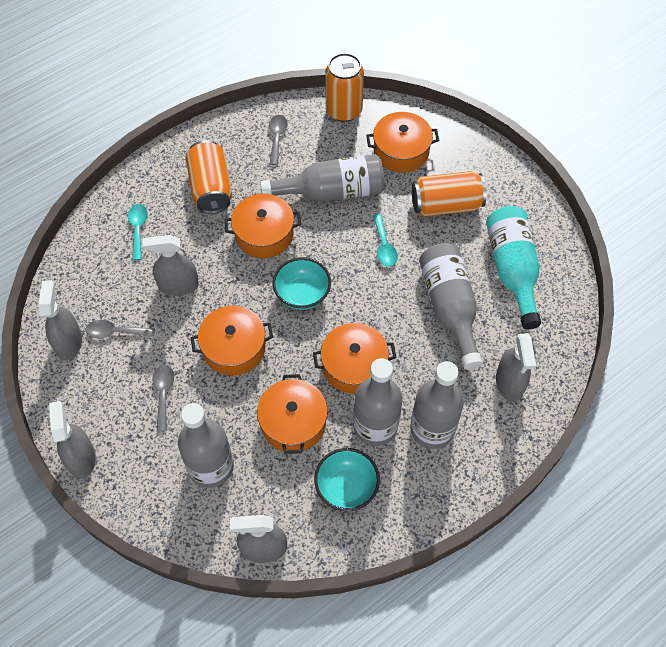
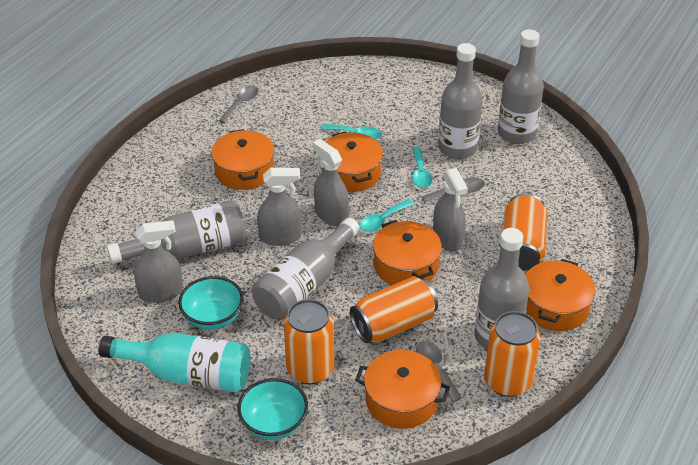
grey spray bottle: 5 -> 4
orange can: 3 -> 4
turquoise spoon: 2 -> 3

